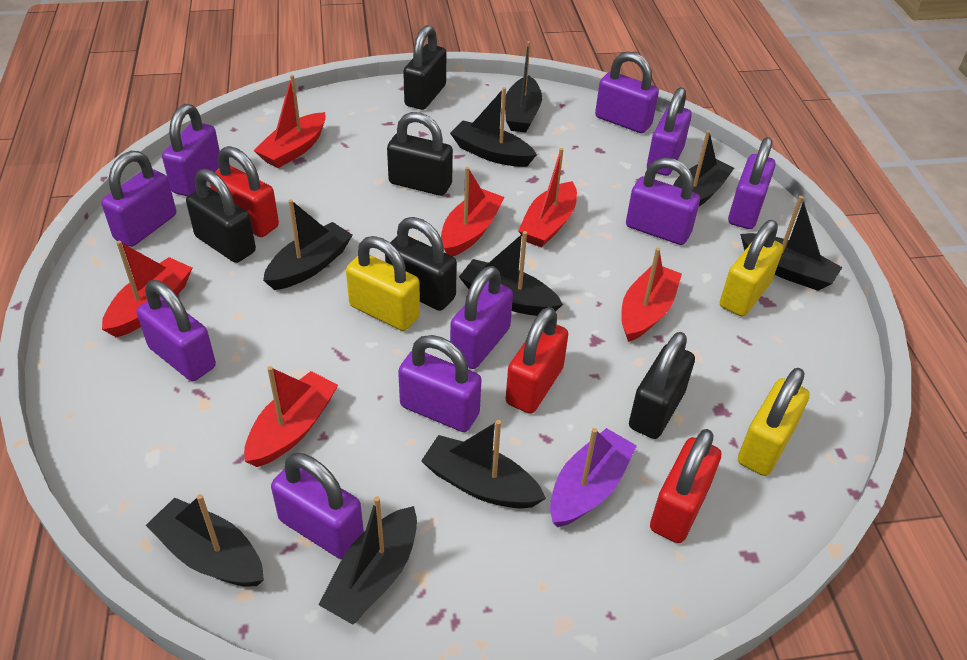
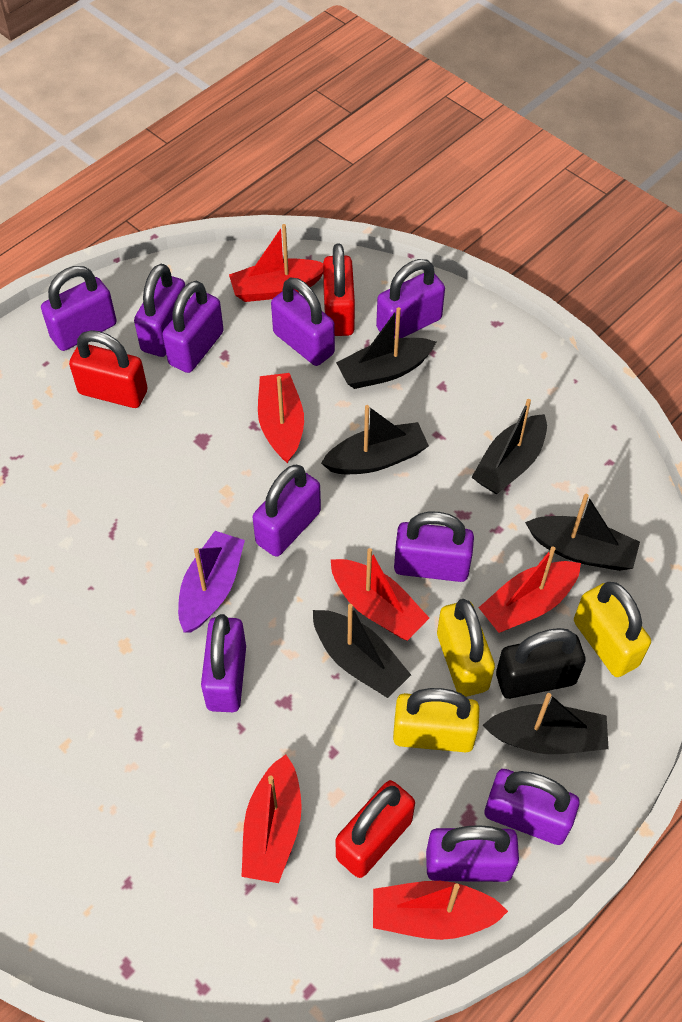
black boat: 9 -> 6
black padlock: 5 -> 1

